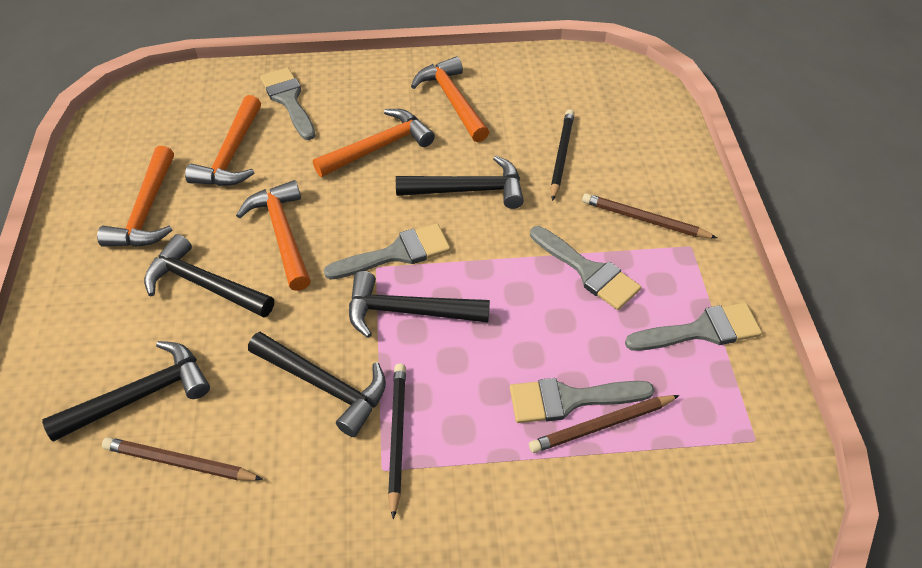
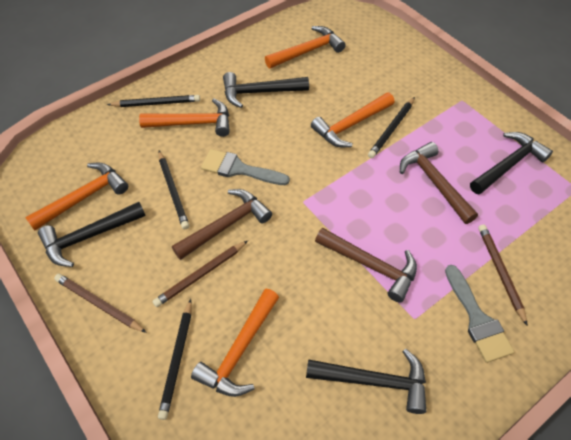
black hammer: 5 -> 4
black pencil: 2 -> 4
brown hammer: 0 -> 3
grey brush: 5 -> 2

